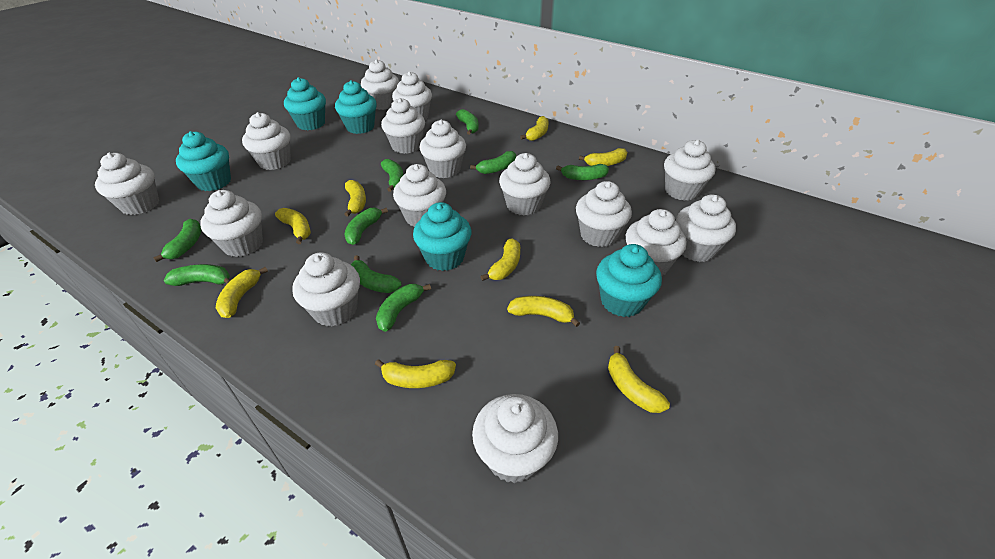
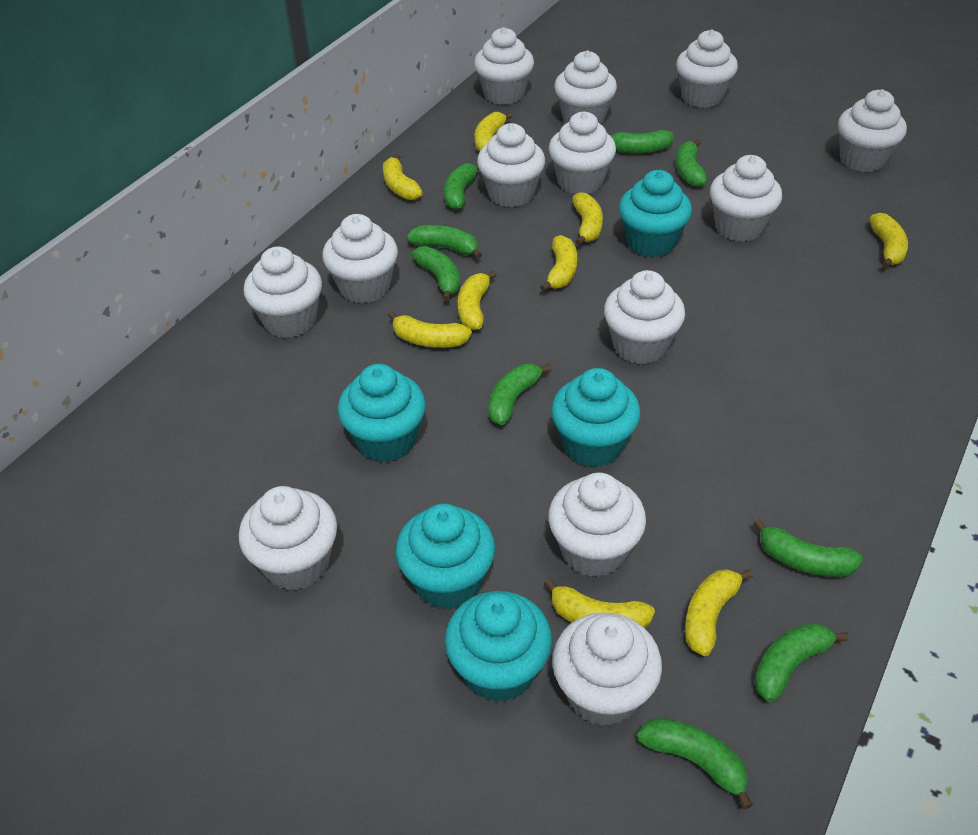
white cupcake: 15 -> 13

